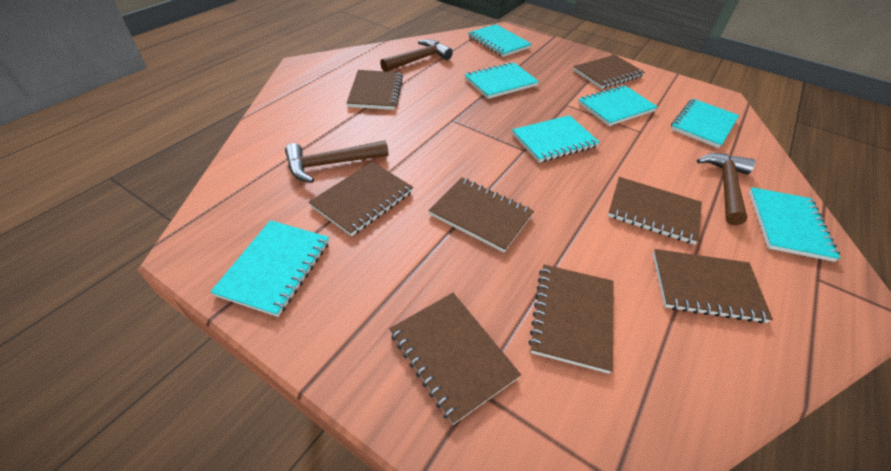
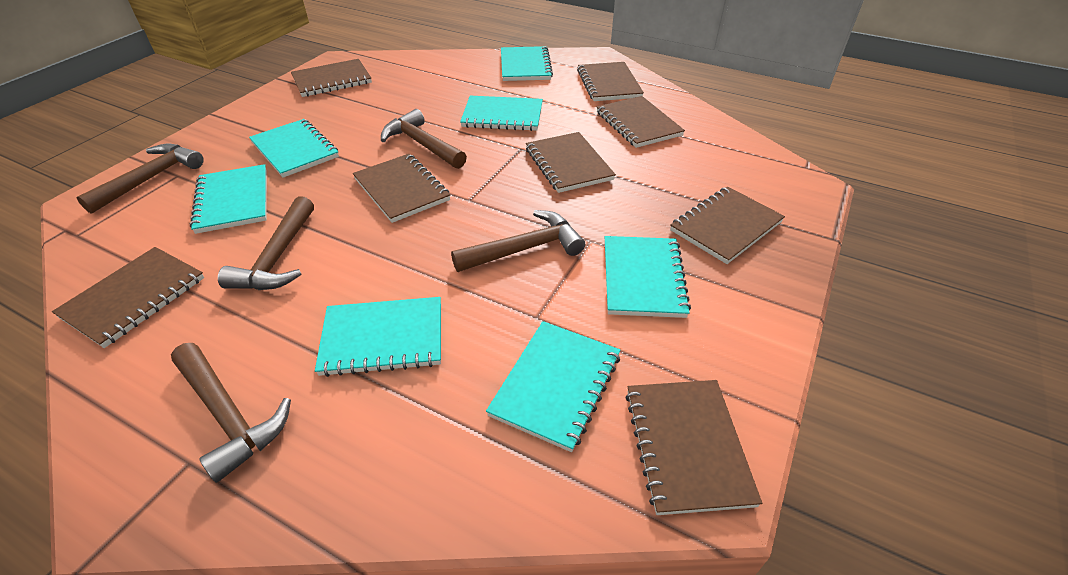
brown hammer: 3 -> 5

